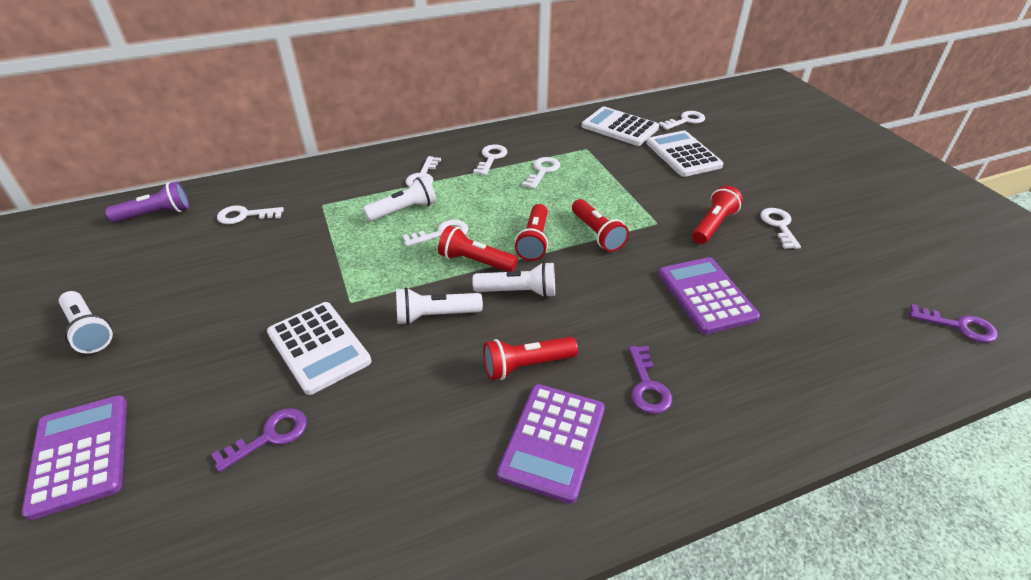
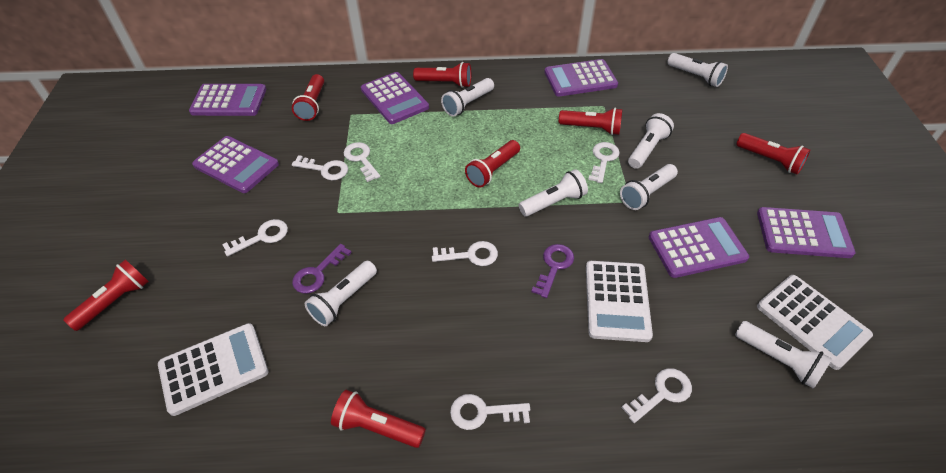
purple calculator: 3 -> 6
purple flashlight: 1 -> 0
purple key: 3 -> 2
red flashlight: 5 -> 7
white flashlight: 4 -> 7

